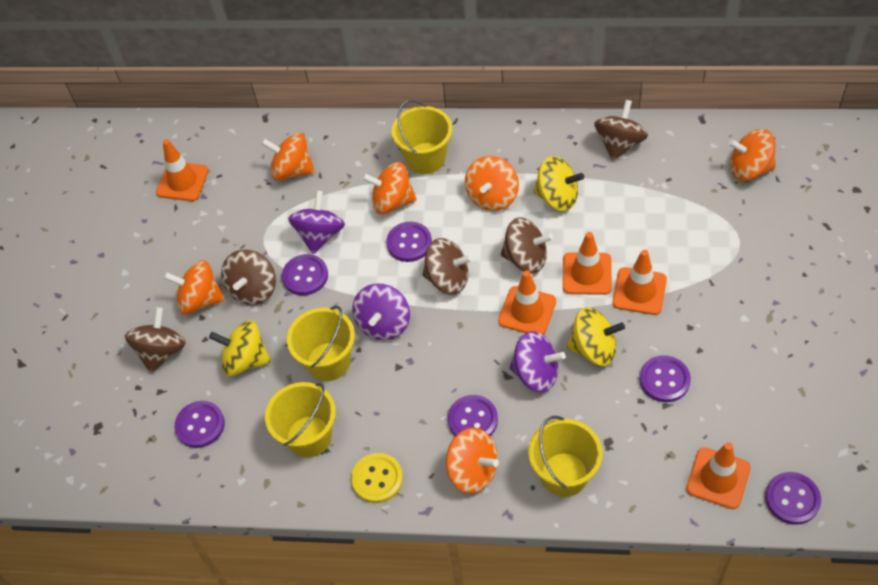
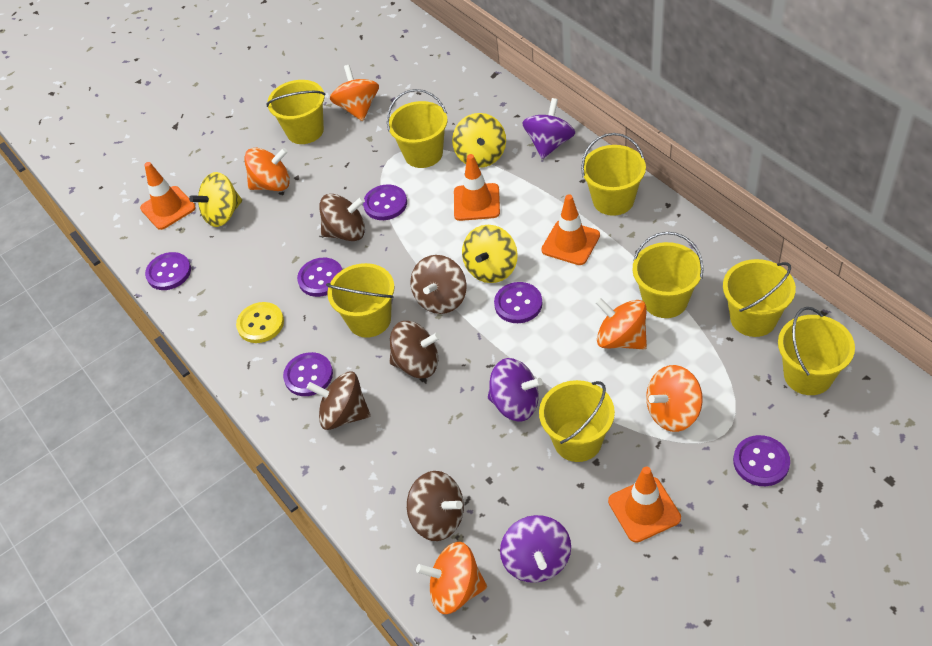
orange spinning top: 6 -> 5
orange traffic cone: 5 -> 4
yellow bucket: 4 -> 8

